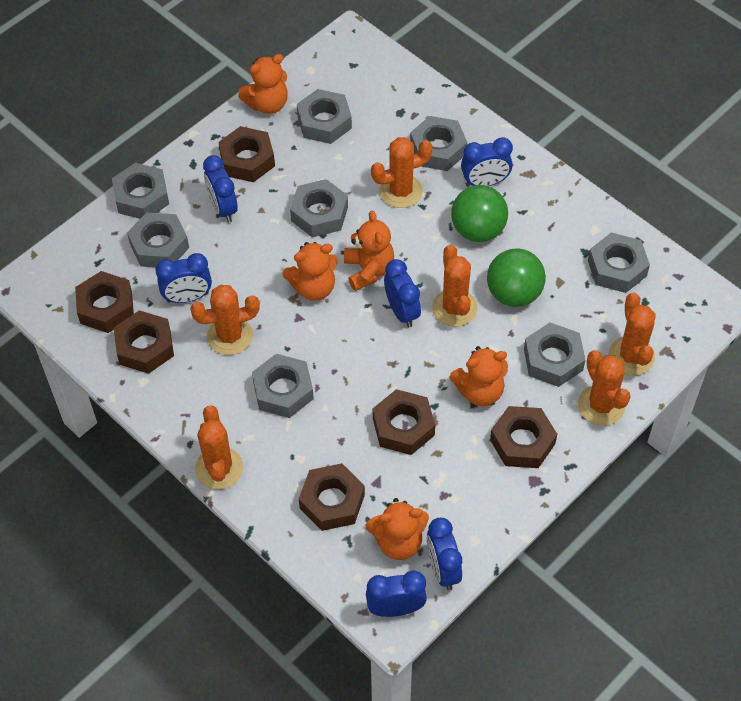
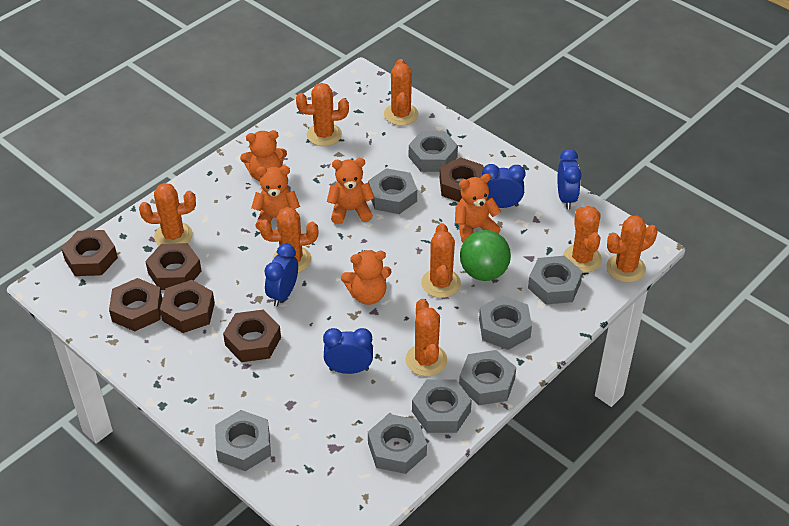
blue clock: 6 -> 4
green ball: 2 -> 1
orange cactus: 6 -> 8

